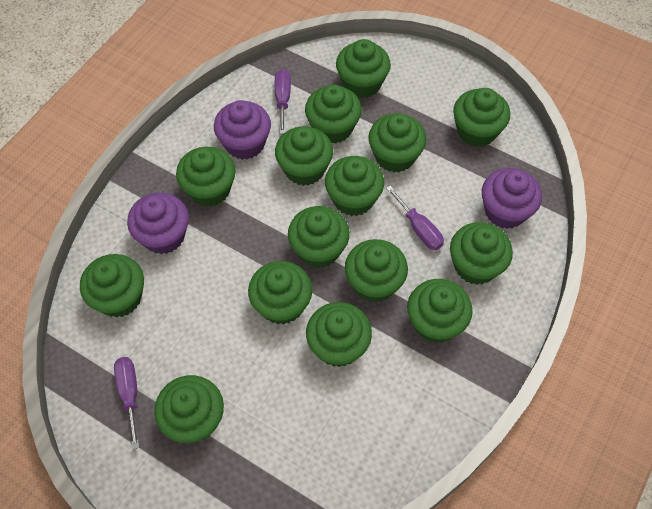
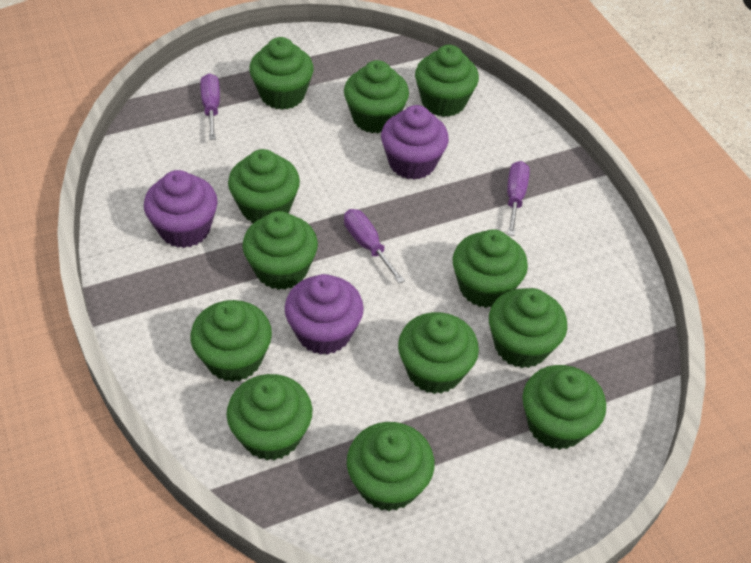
green cupcake: 15 -> 12

